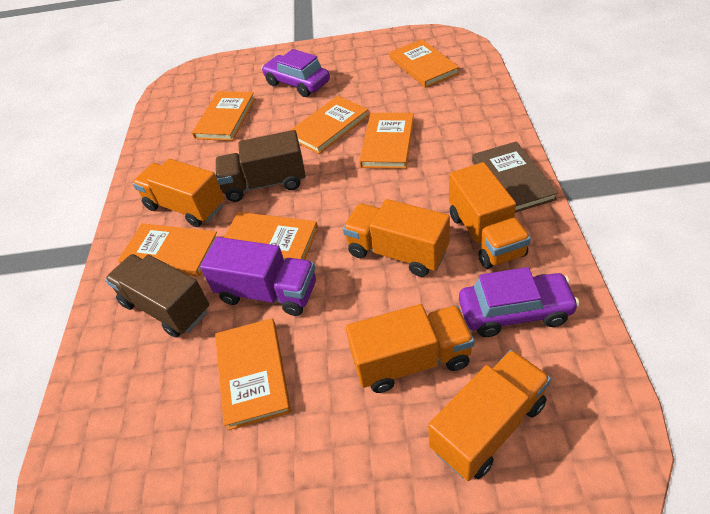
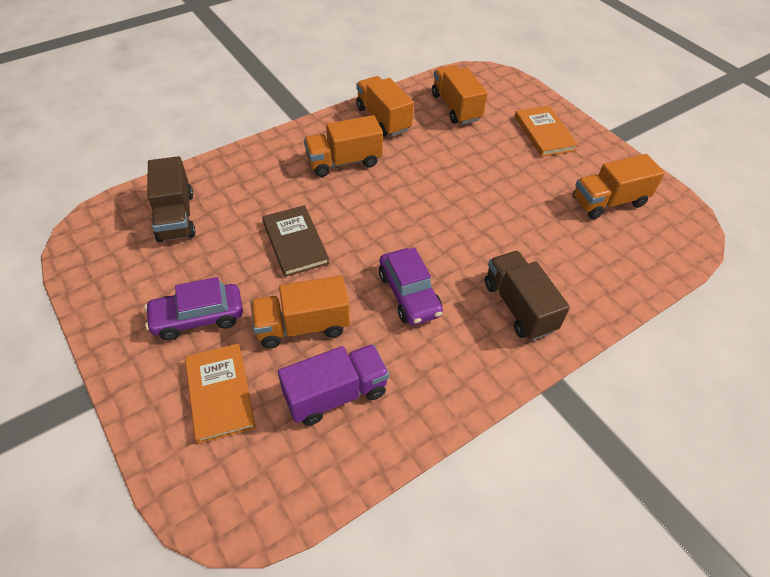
orange book: 7 -> 2

